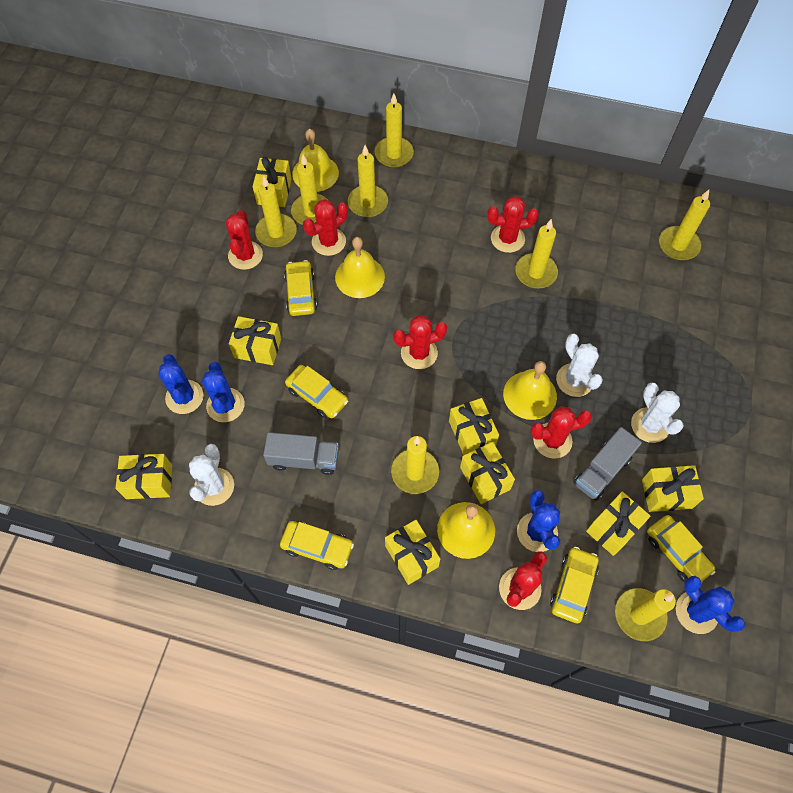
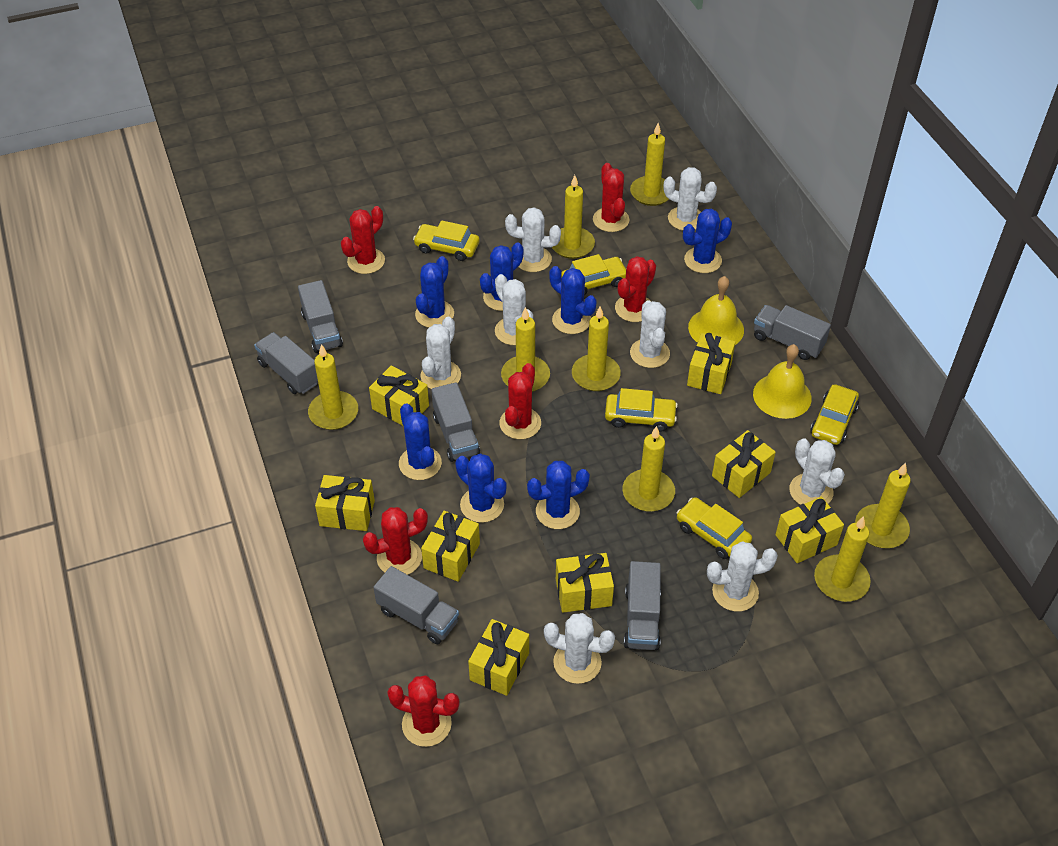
blue cactus: 4 -> 7
grey truck: 2 -> 6
white cactus: 3 -> 8
yellow bell: 4 -> 2

